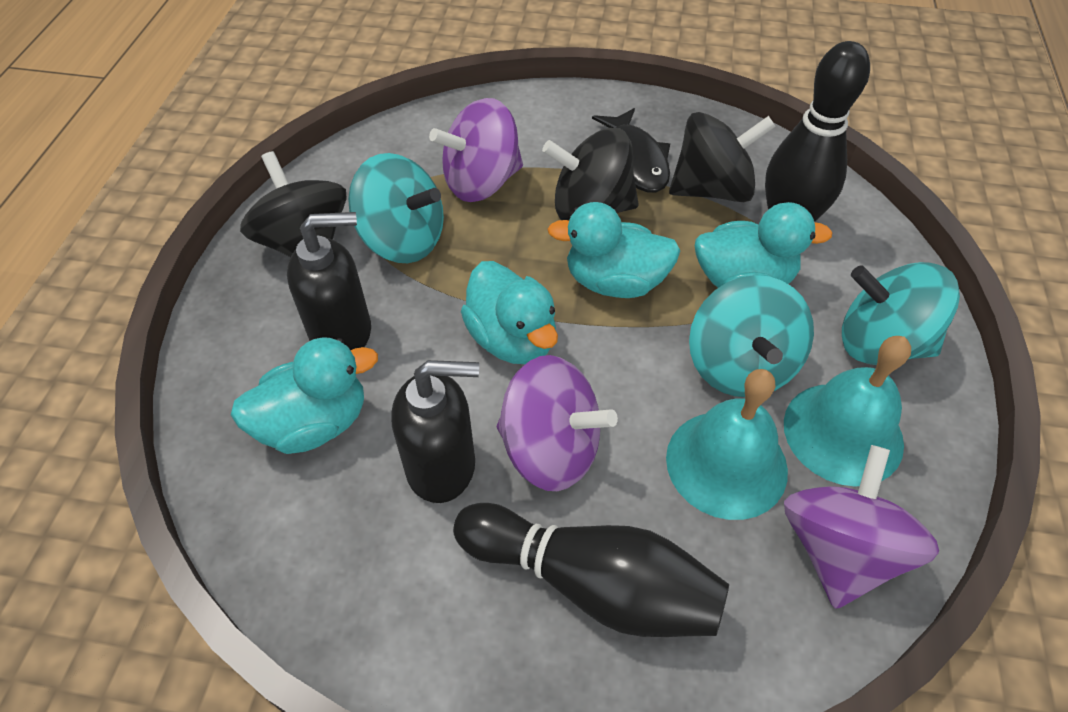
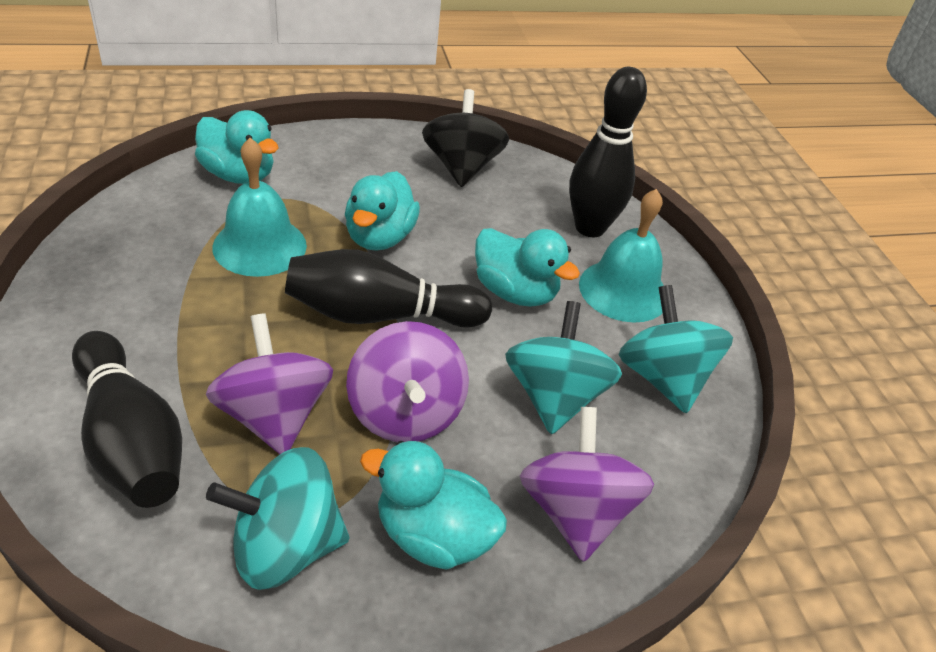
black bowling pin: 2 -> 3
black fish: 1 -> 0
black soap dispenser: 2 -> 0
black spinning top: 3 -> 1

